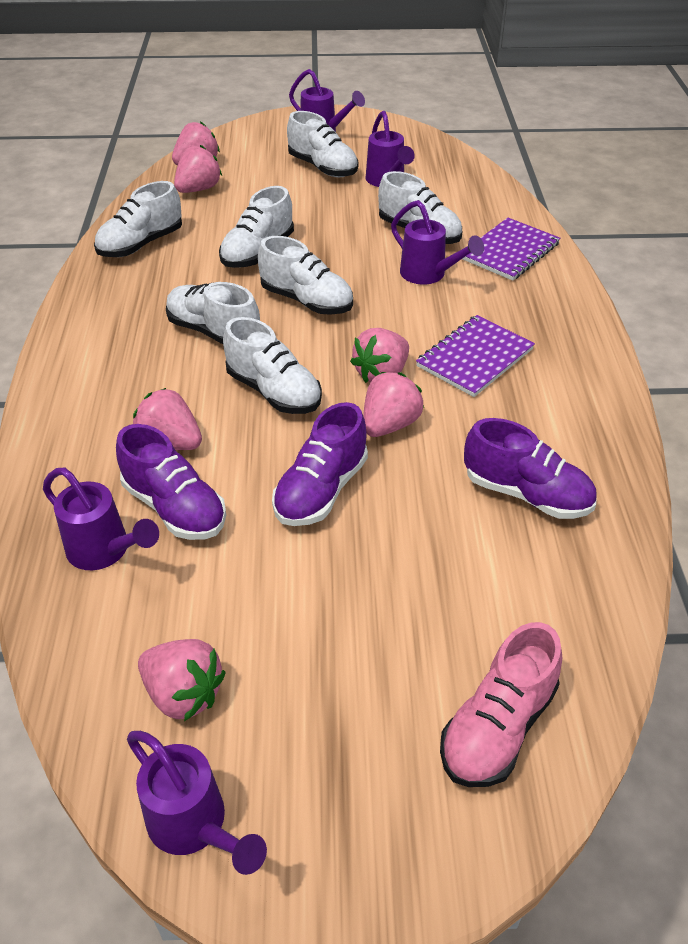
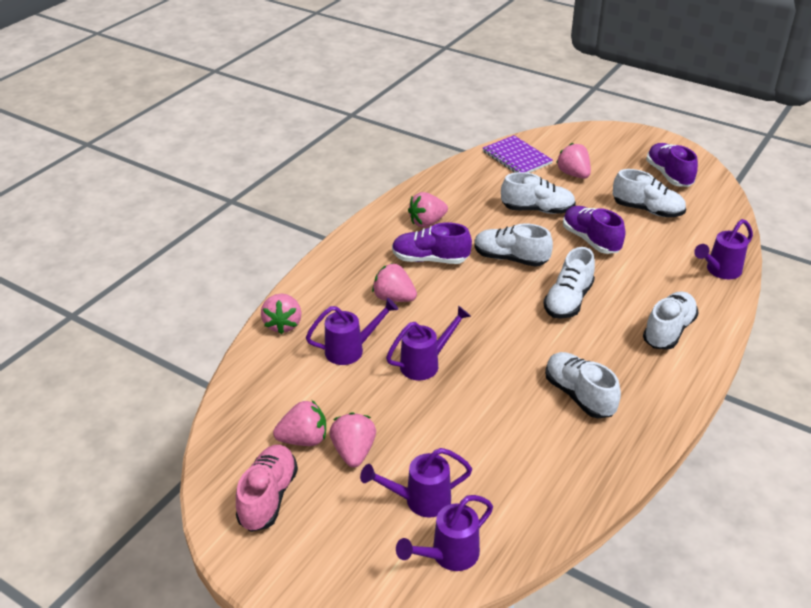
purple notebook: 2 -> 1
white shoe: 7 -> 6

